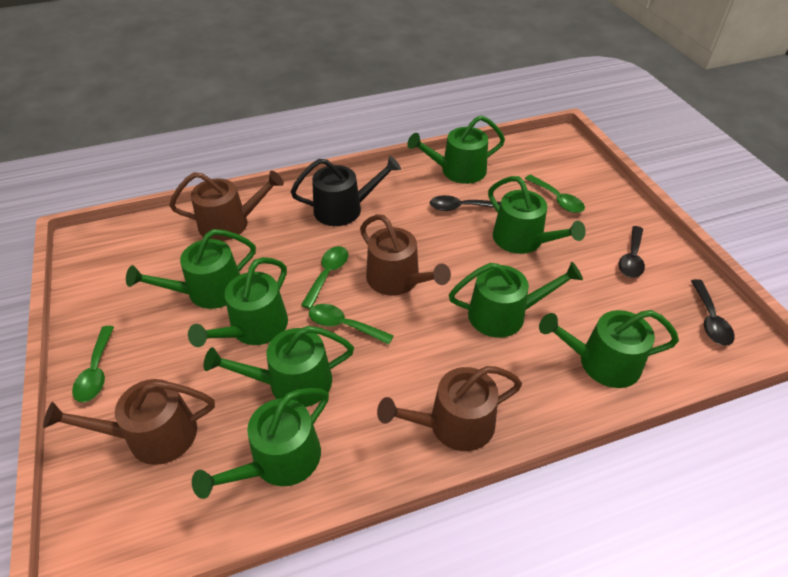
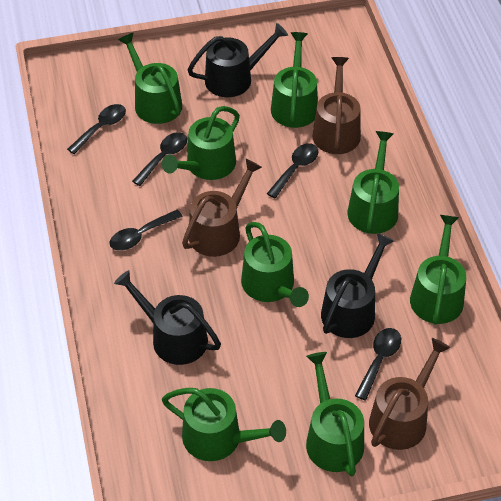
black spoon: 3 -> 5
black watering can: 1 -> 3
brown watering can: 4 -> 3
green spoon: 4 -> 0

